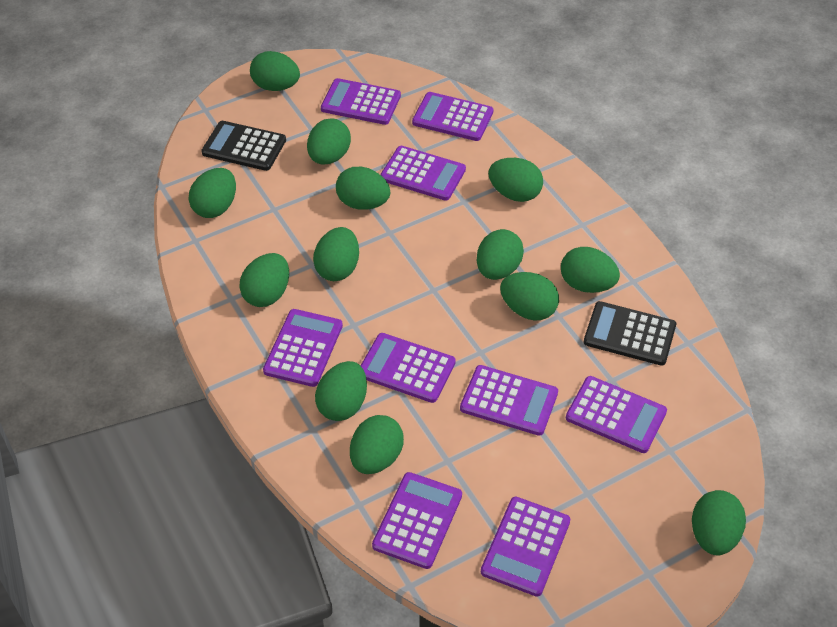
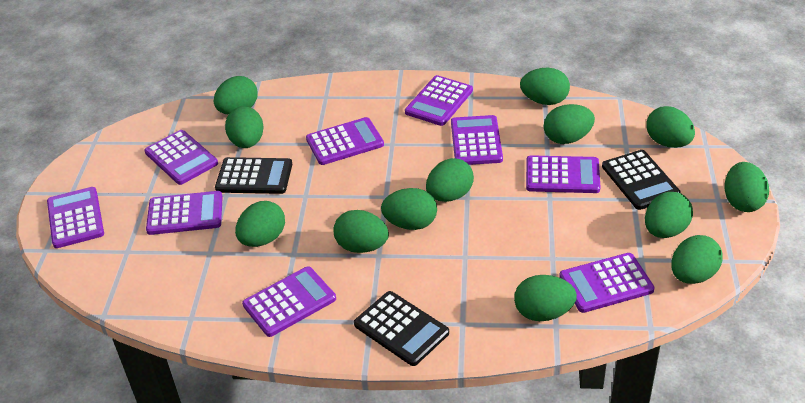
black calculator: 2 -> 3

